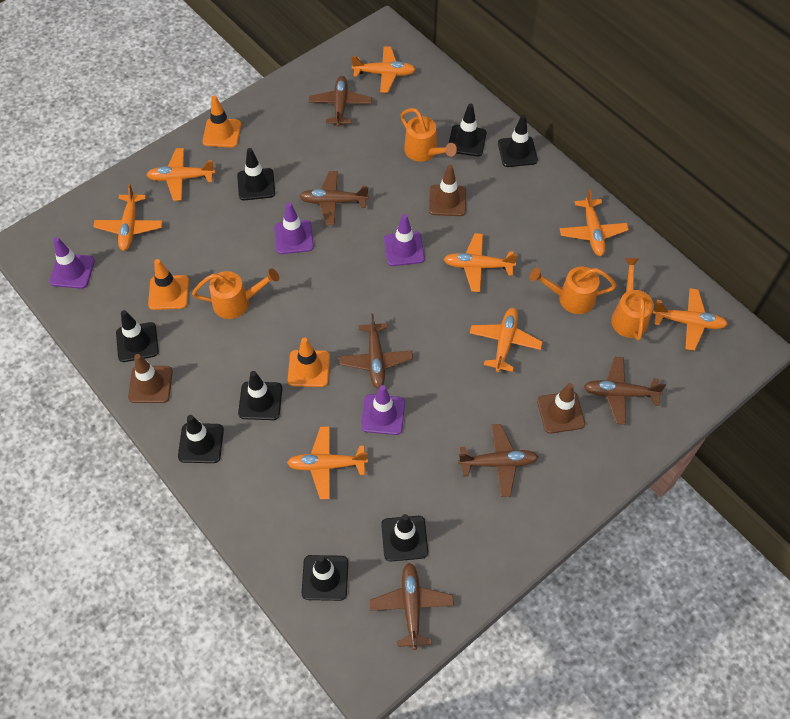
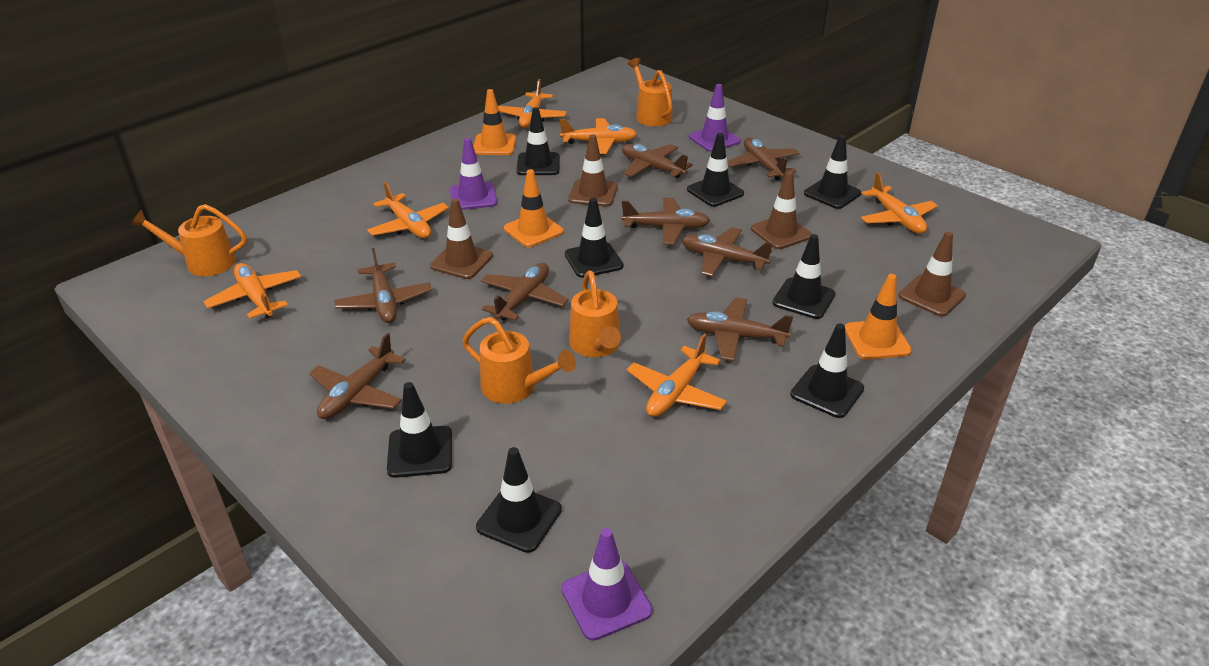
brown plane: 6 -> 8
brown traffic cone: 3 -> 4
orange plane: 8 -> 6
purple traffic cone: 4 -> 3

